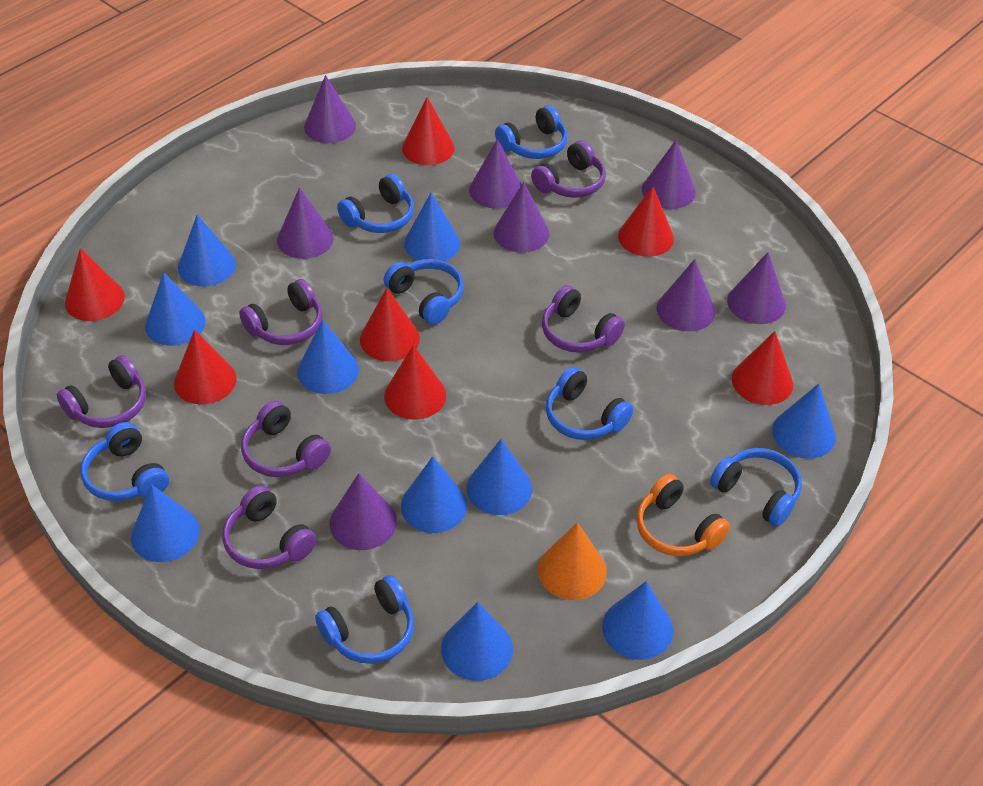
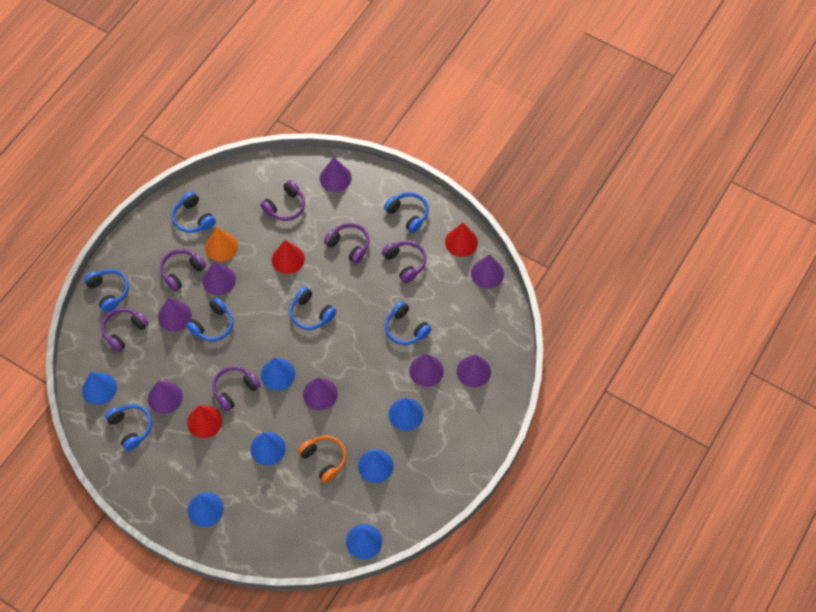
blue cone: 10 -> 7
red cone: 7 -> 3

